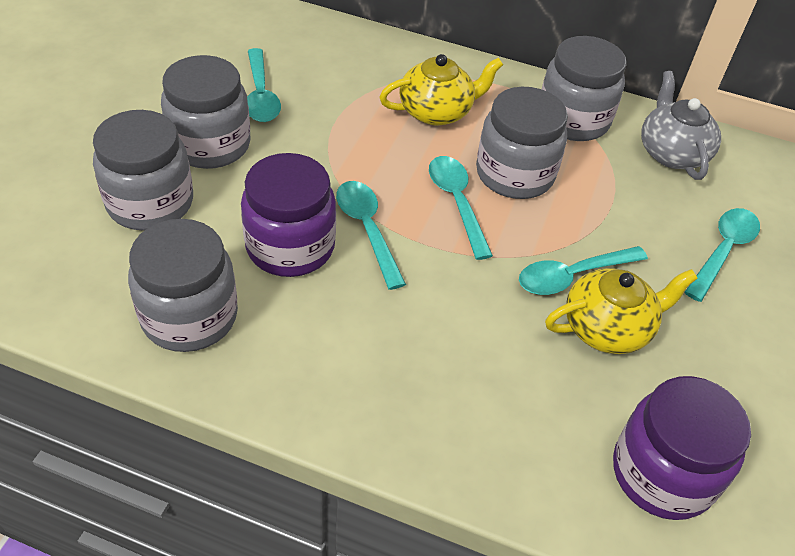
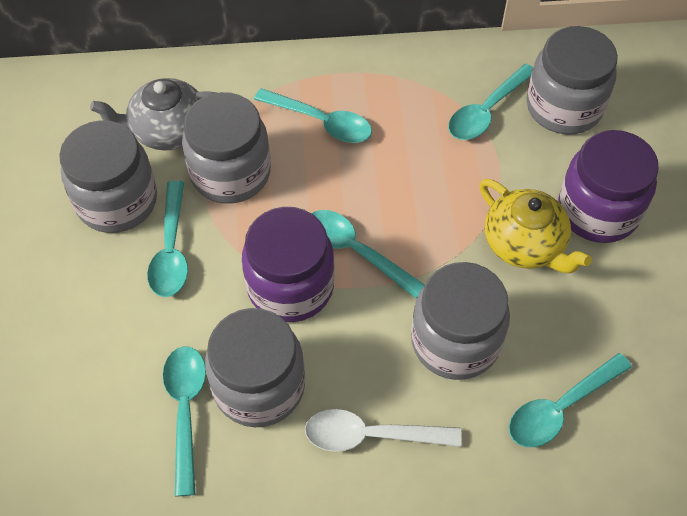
turquoise spoon: 5 -> 6
white spoon: 0 -> 1
yellow teapot: 2 -> 1

